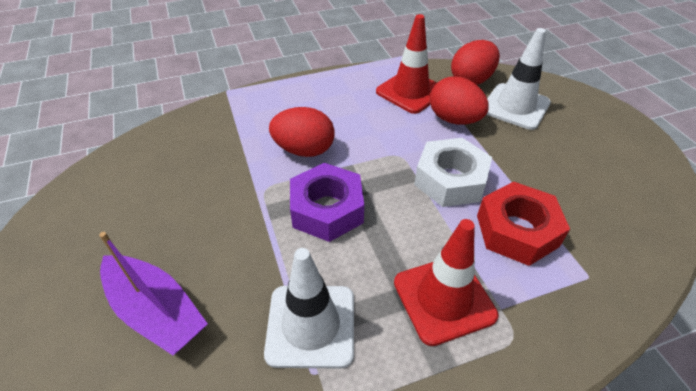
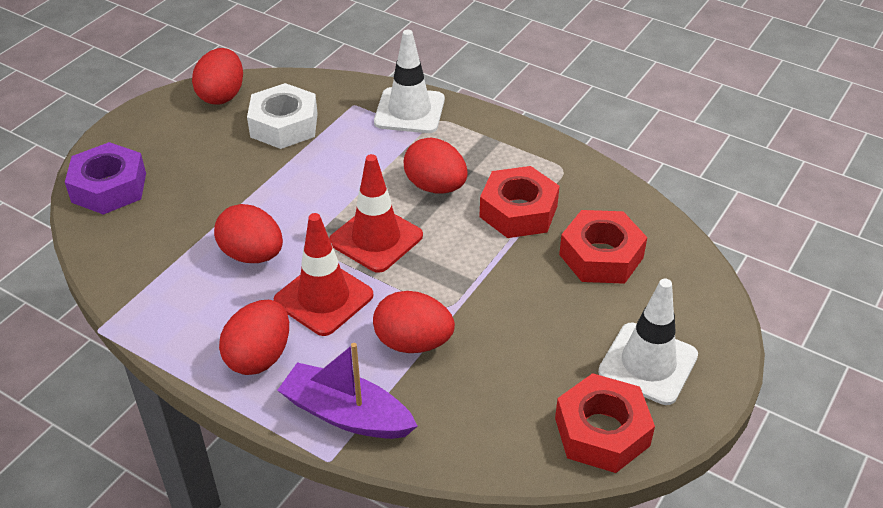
red egg: 3 -> 5
red nut: 1 -> 3

